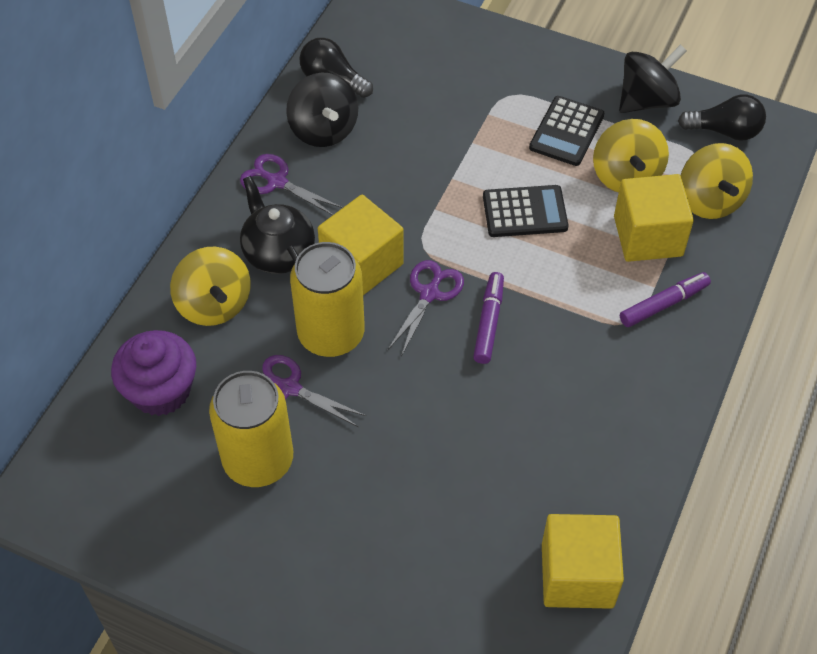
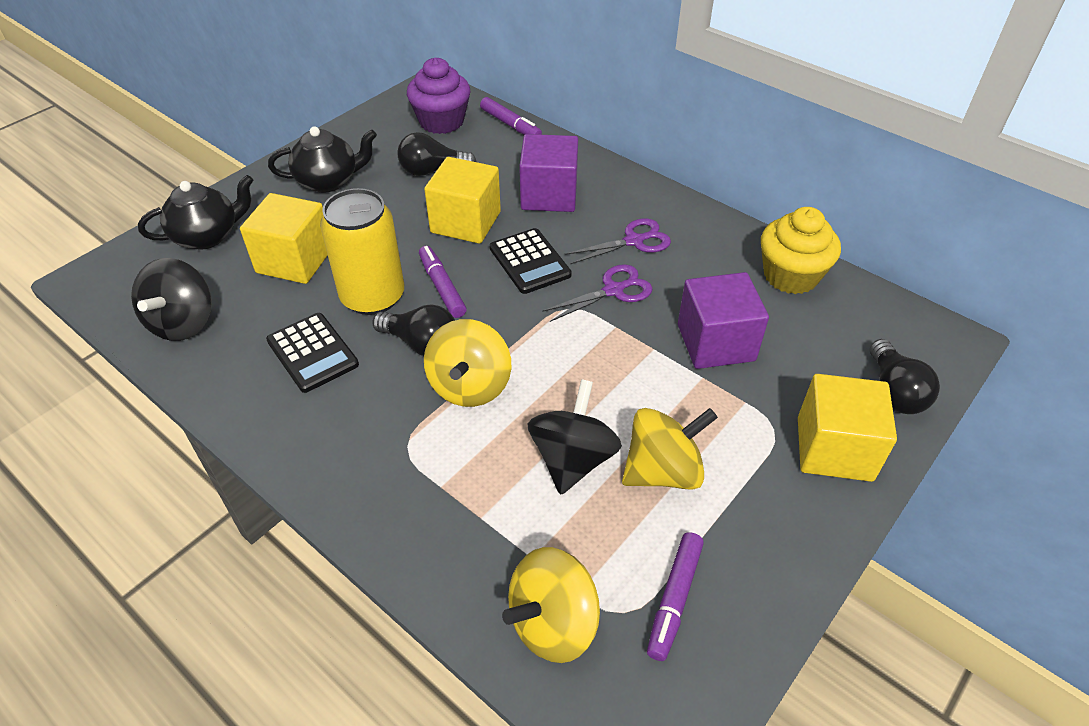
black light bulb: 2 -> 3
black teapot: 1 -> 2
purple cube: 0 -> 2
purple marker: 2 -> 3
purple scissors: 3 -> 2
yellow can: 2 -> 1
yellow cupcake: 0 -> 1

